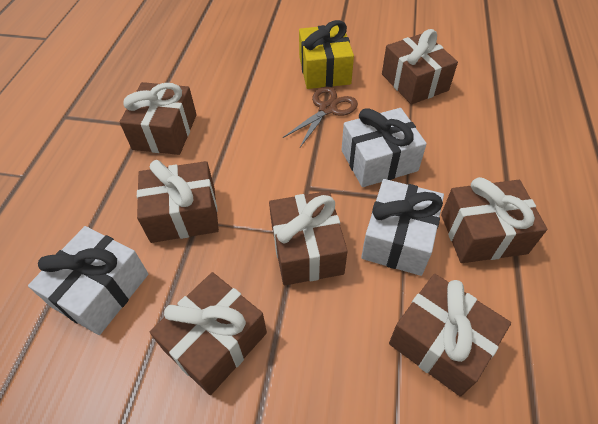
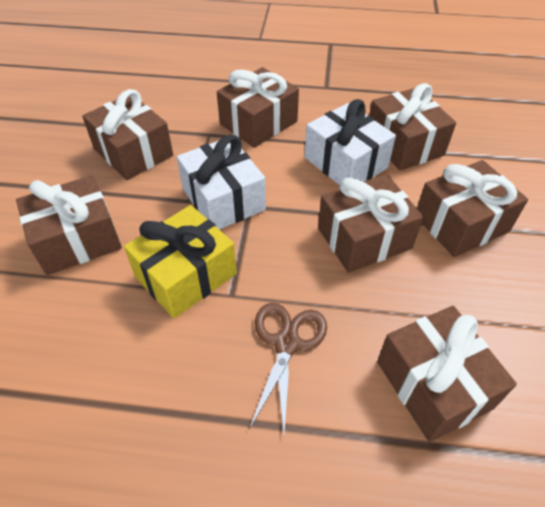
white gift: 3 -> 2

